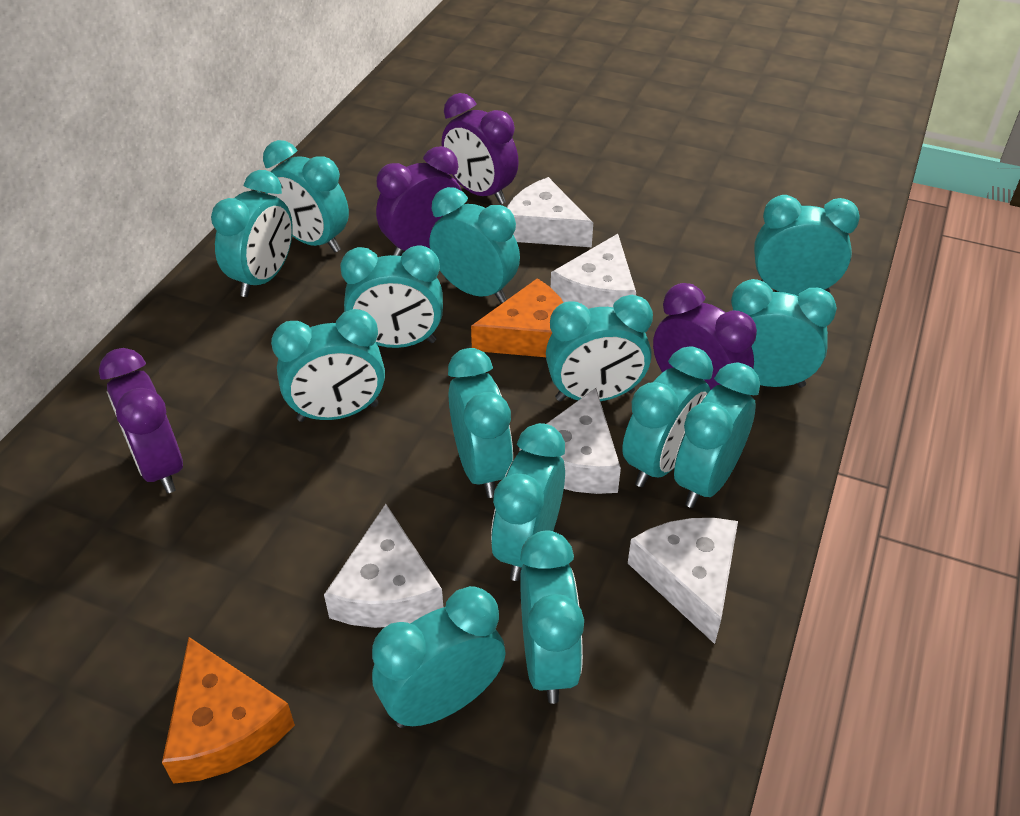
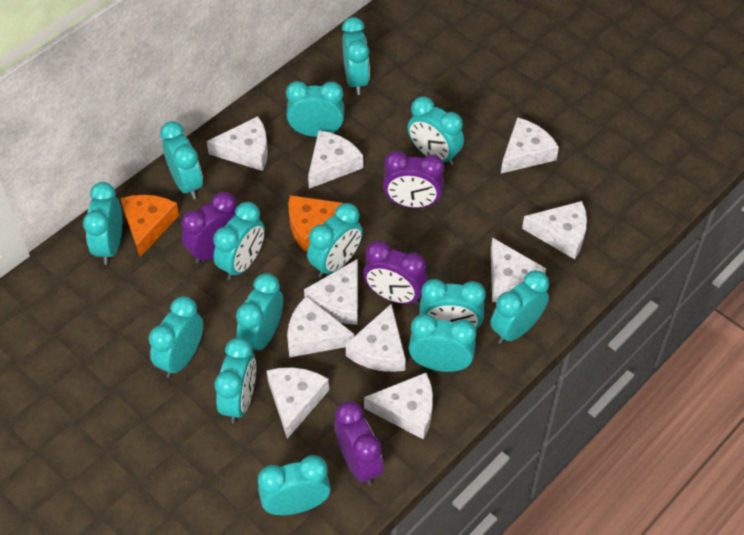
white cheese: 5 -> 10

